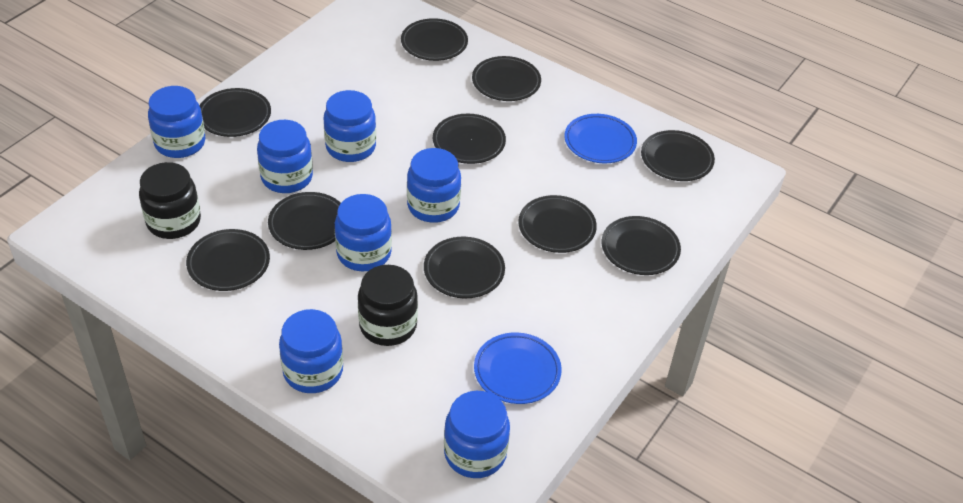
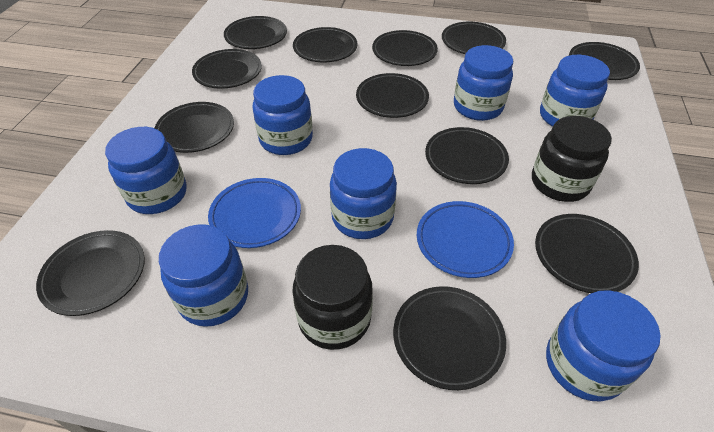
black plate: 10 -> 12

